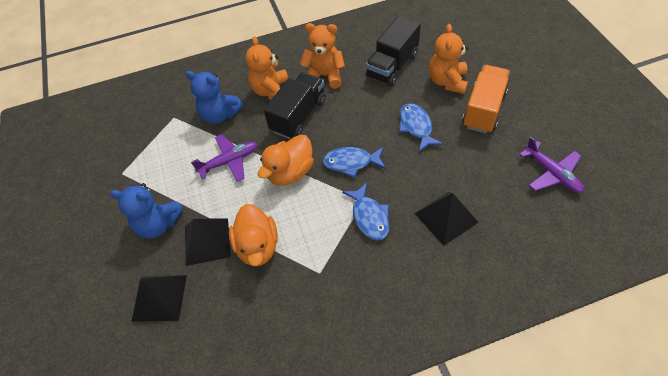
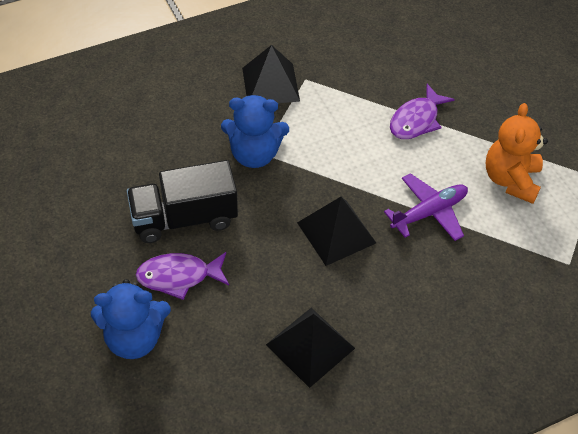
black truck: 2 -> 1
blue fish: 3 -> 0
orange duck: 2 -> 0
orange teddy bear: 3 -> 1
orange truck: 1 -> 0
purple fish: 0 -> 2
purple plane: 2 -> 1

